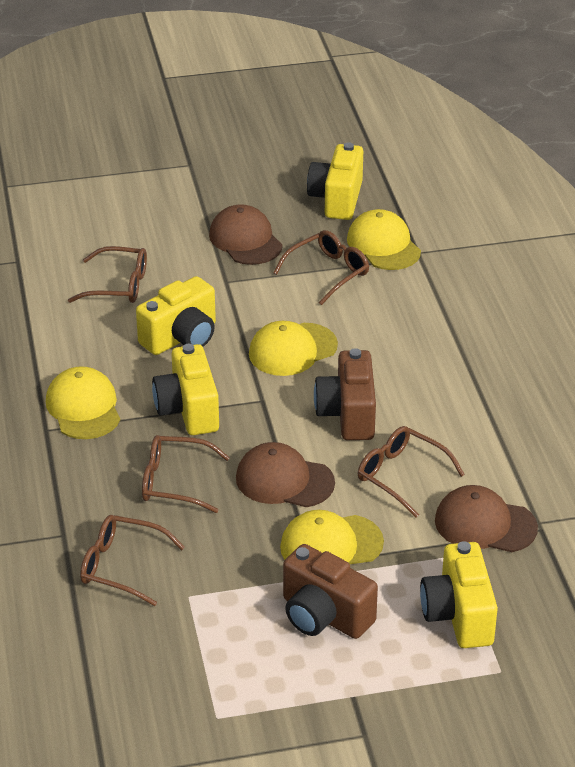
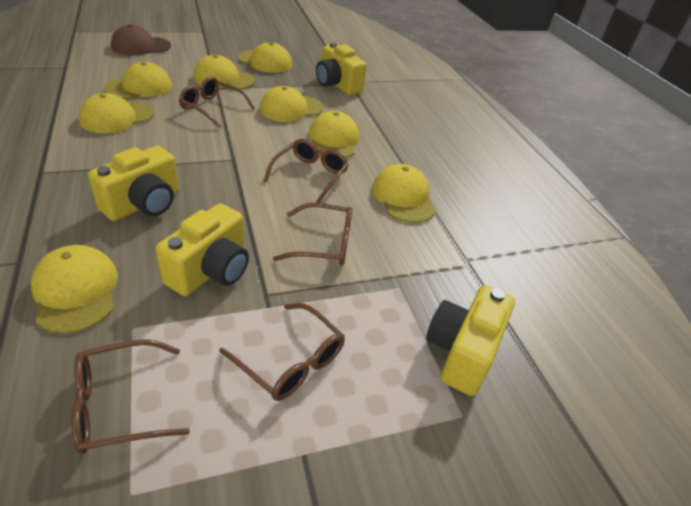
brown camera: 2 -> 0
brown cap: 3 -> 1
yellow cap: 4 -> 8

